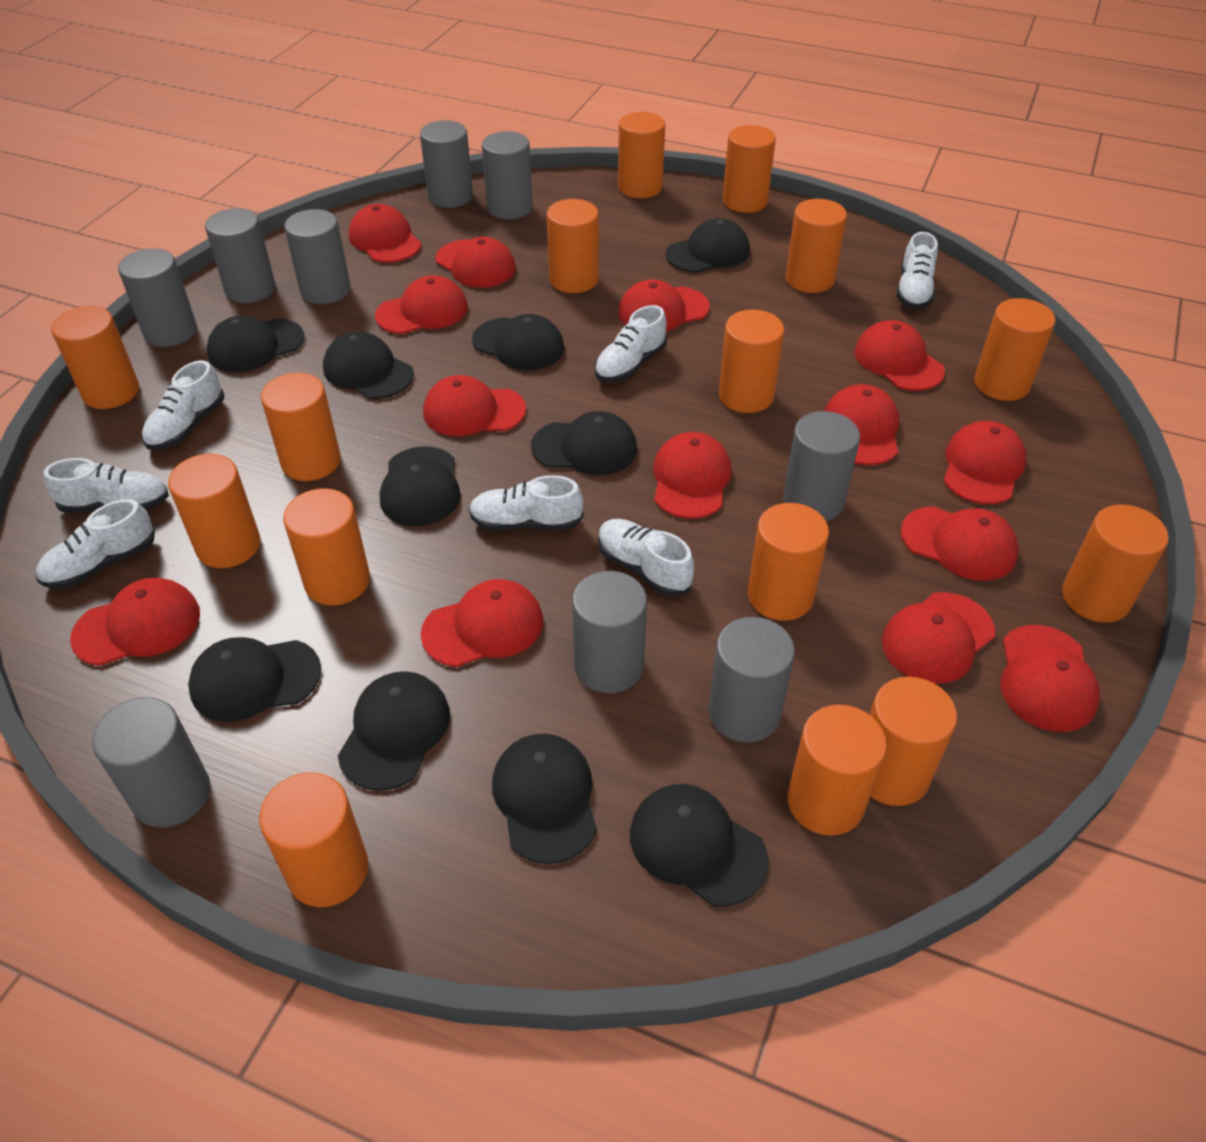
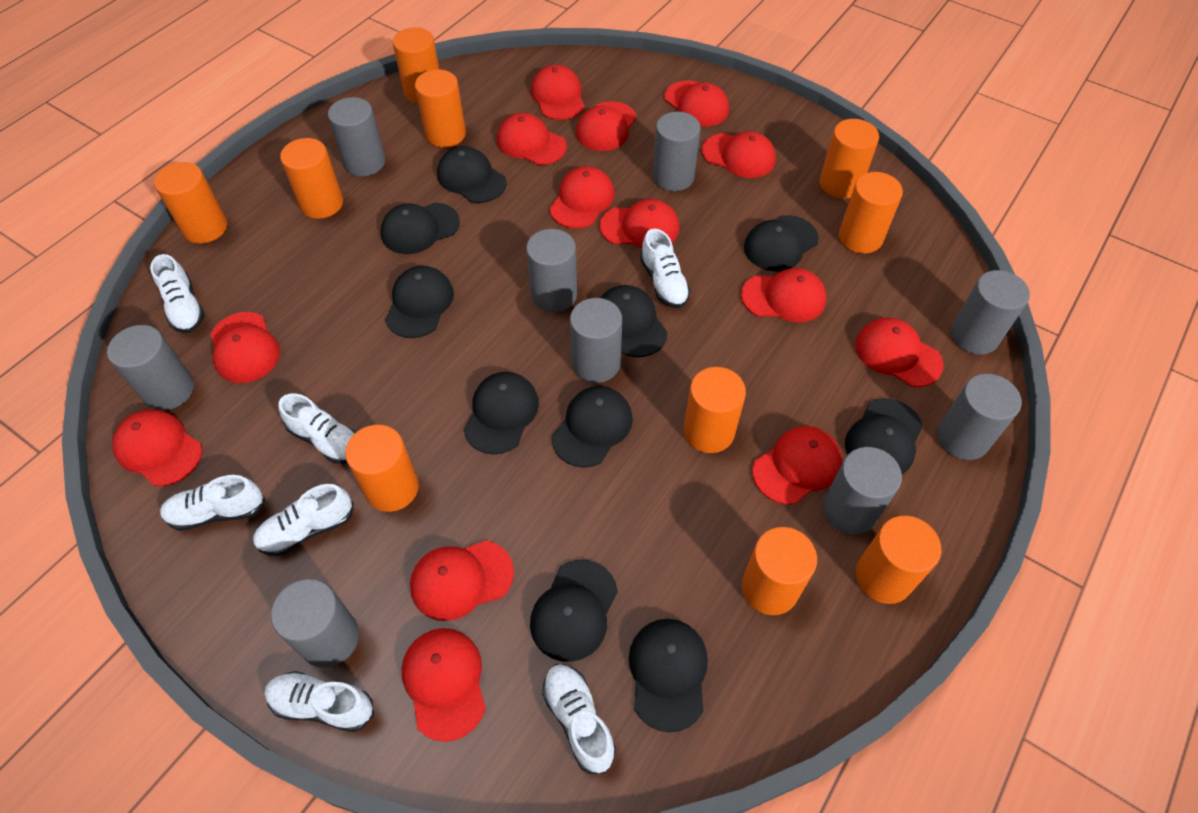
orange cylinder: 15 -> 10

